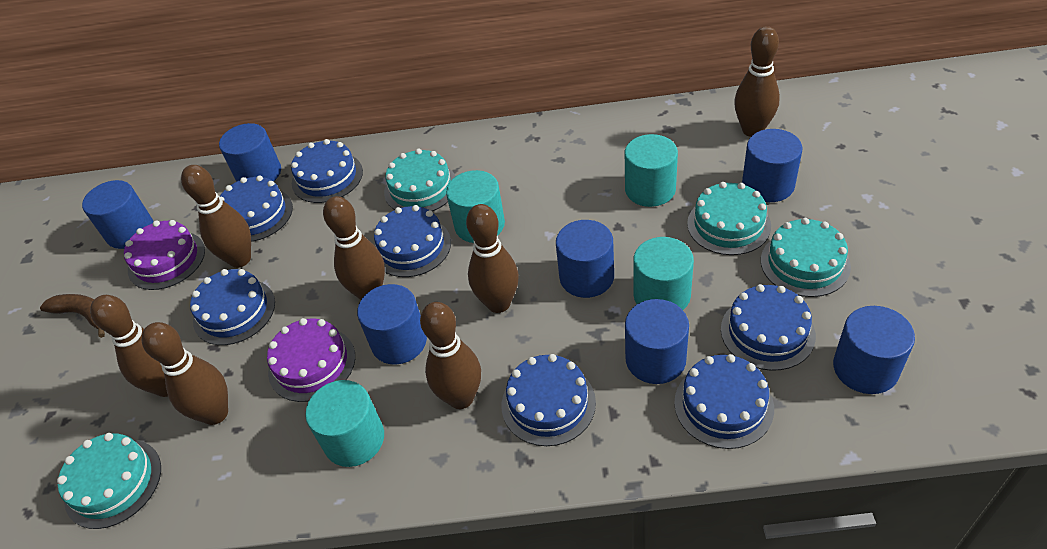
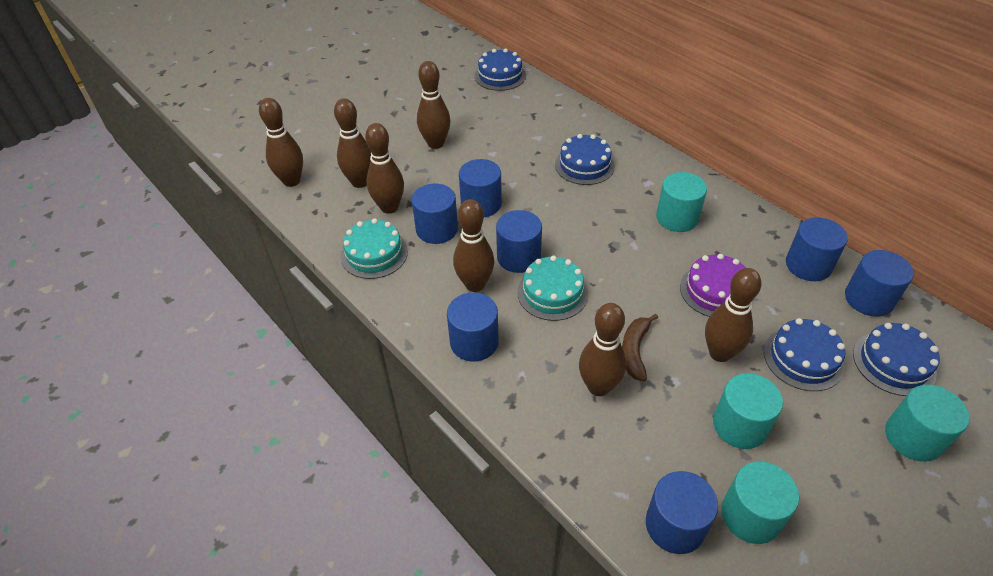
blue cake: 7 -> 4
purple cake: 2 -> 1
turquoise cake: 4 -> 2

